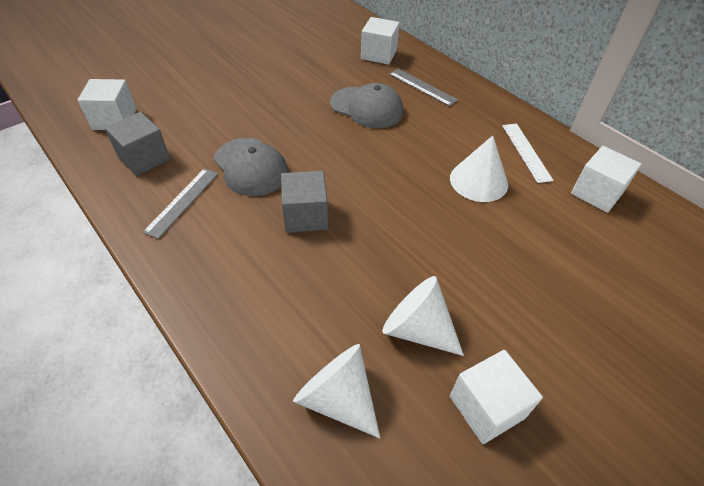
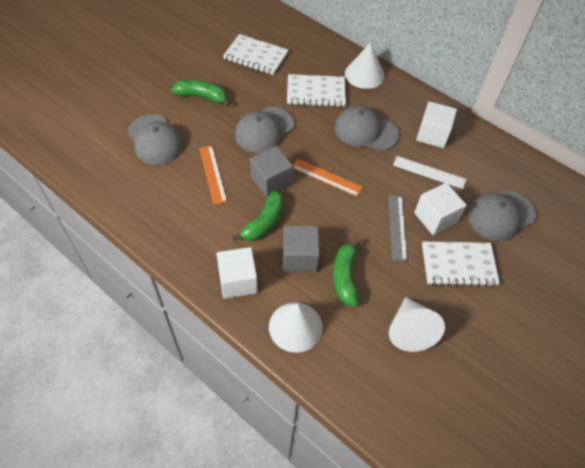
green banana: 0 -> 3
grey cap: 2 -> 4
grey ruler: 2 -> 1
orange ruler: 0 -> 2
white cube: 4 -> 3
white notebook: 0 -> 3

